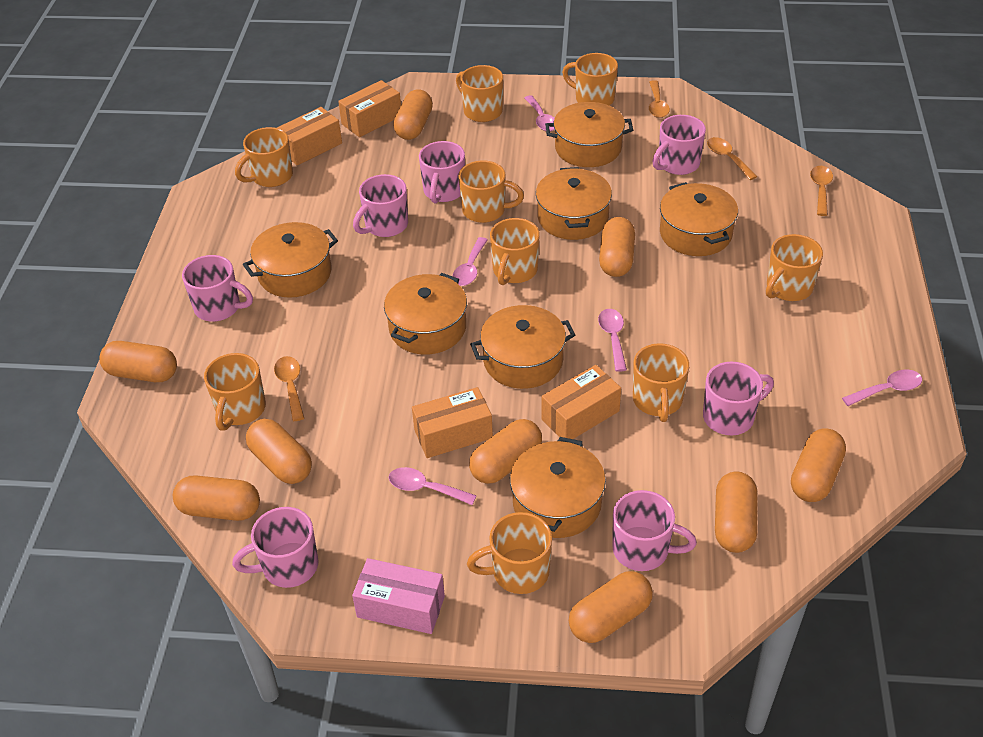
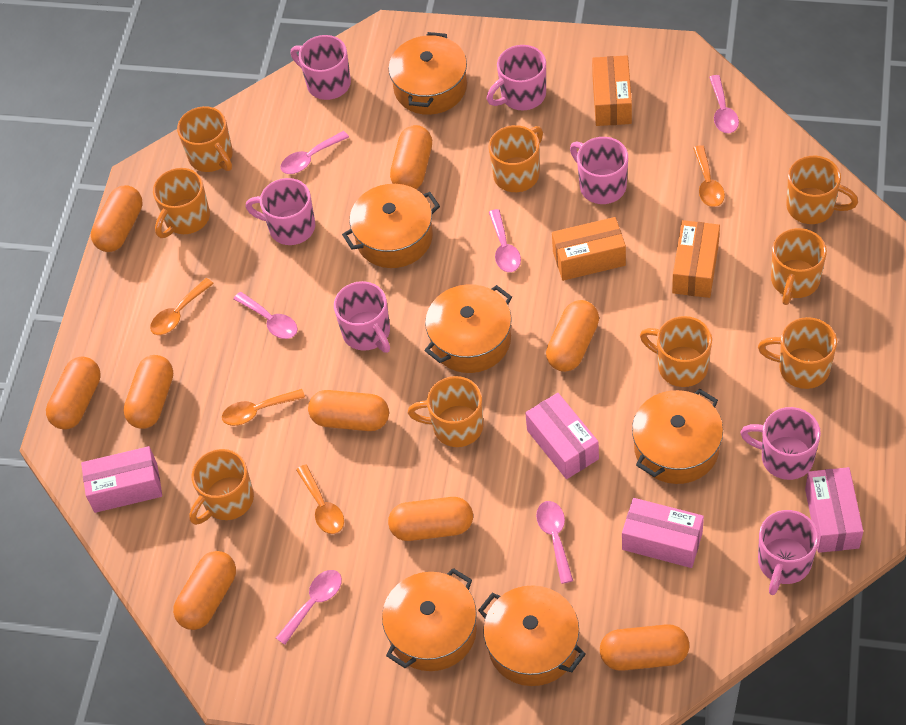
orange box: 4 -> 3
orange pot: 7 -> 6
pink box: 1 -> 4
pink spoon: 5 -> 6

